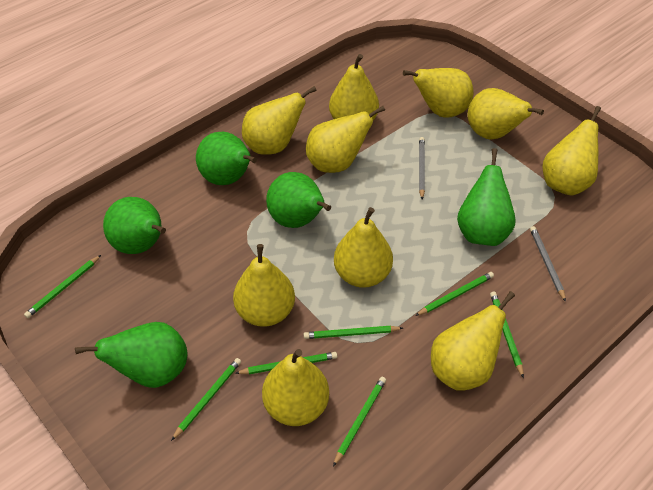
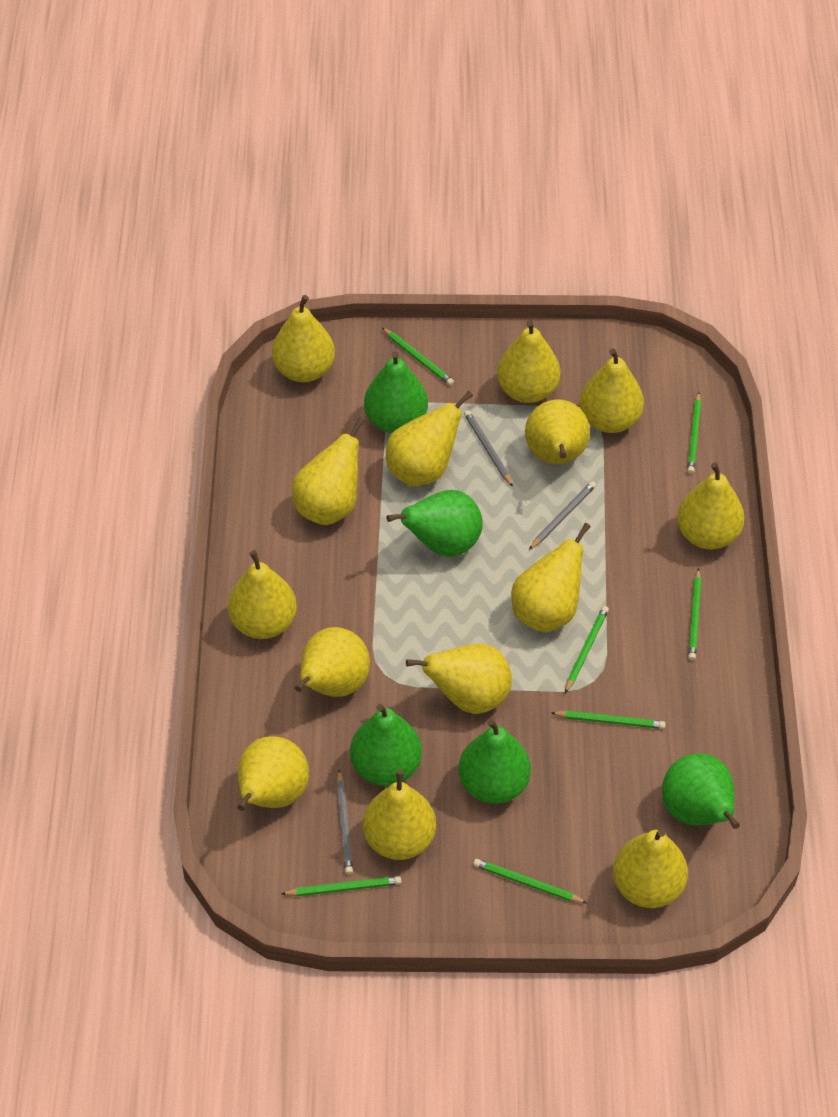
grey pencil: 2 -> 3
yellow pear: 10 -> 14

